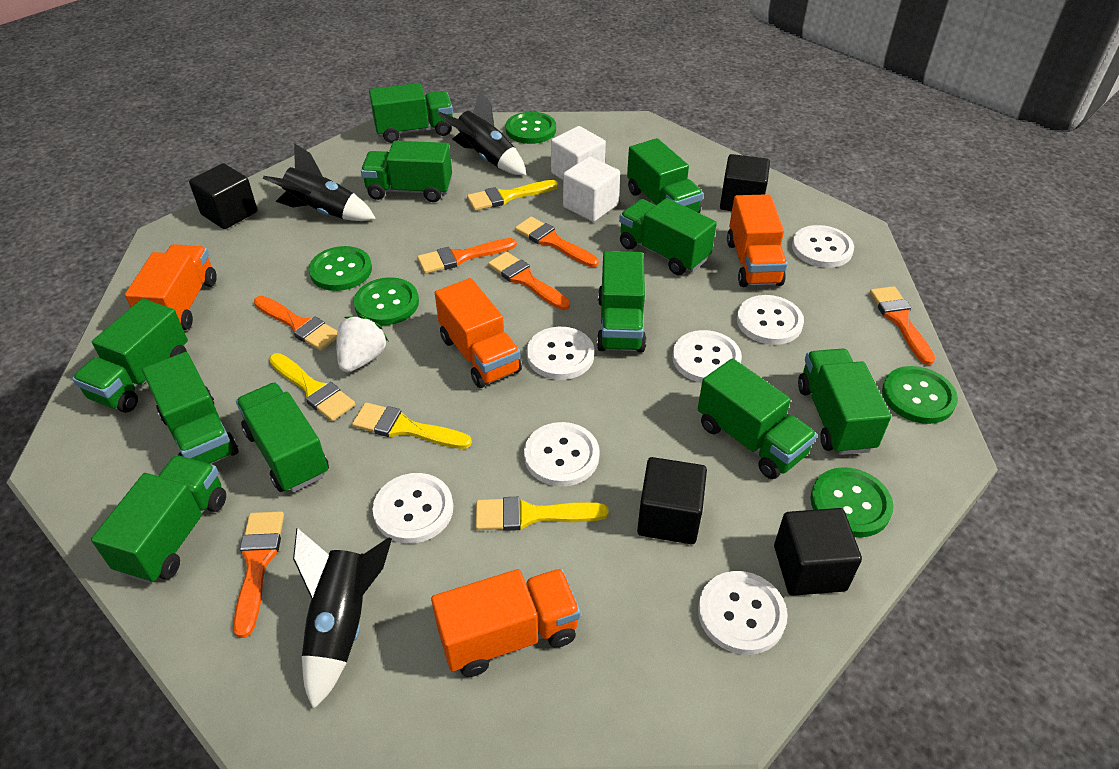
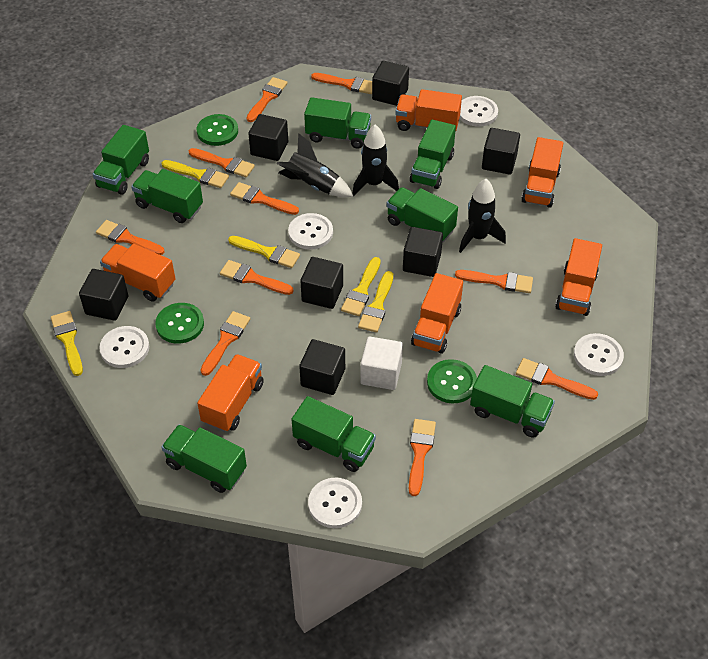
black cube: 4 -> 7
green button: 5 -> 3
green truck: 11 -> 8
orange brush: 6 -> 10
orange truck: 4 -> 6
white button: 7 -> 5
white cube: 2 -> 1
white strawberry: 1 -> 0
yellow brush: 4 -> 5

